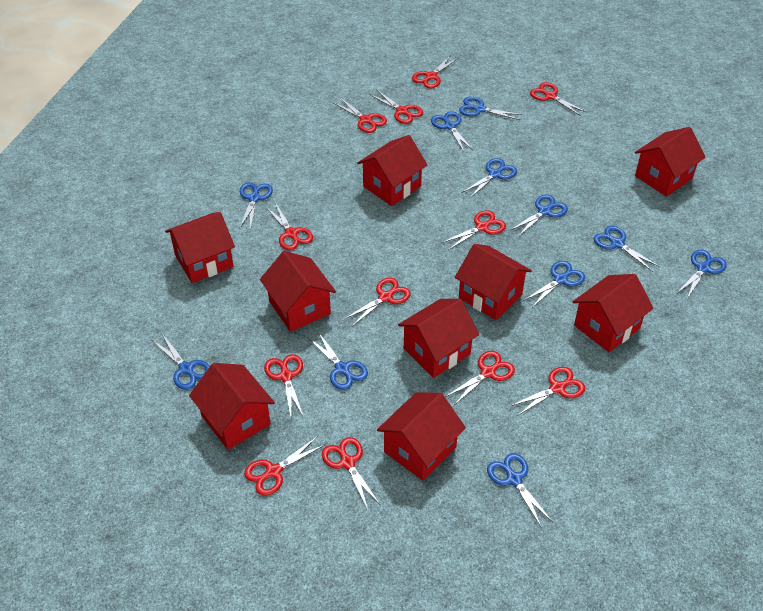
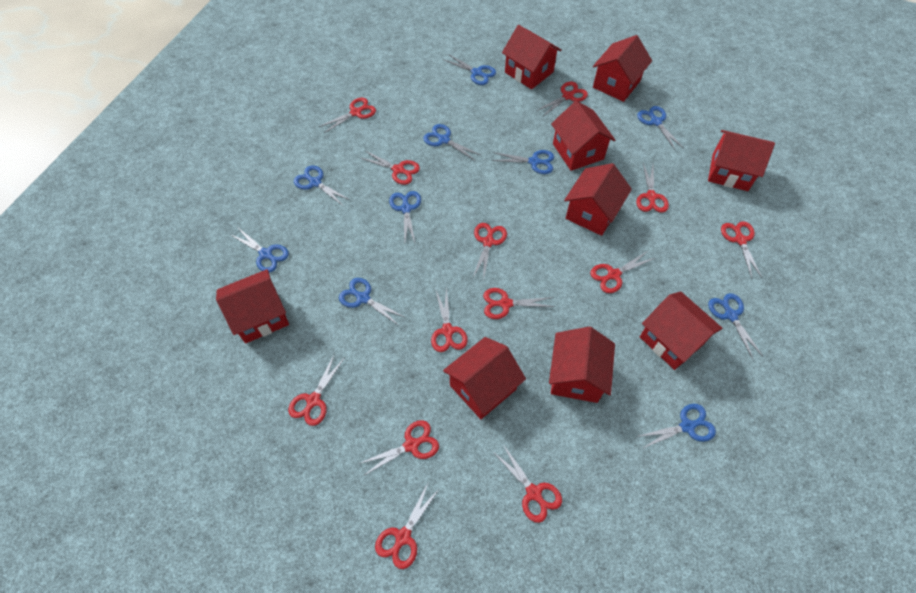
blue scissors: 11 -> 10
red scissors: 12 -> 13

